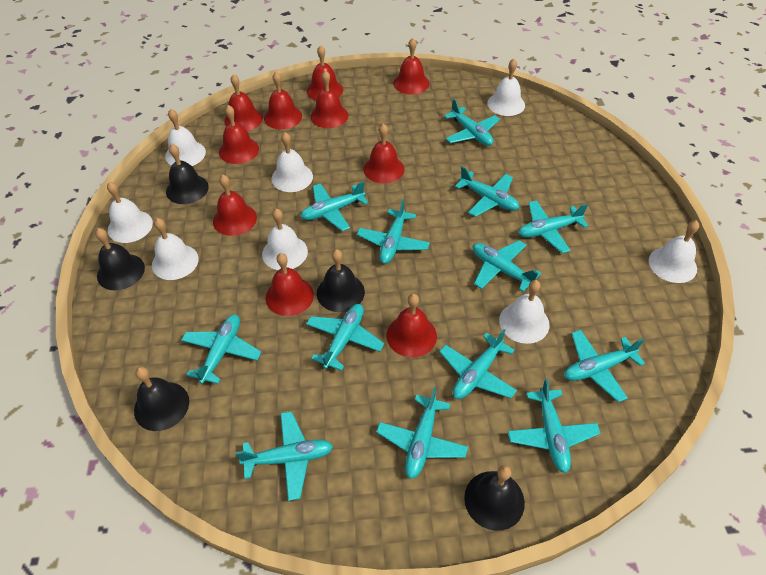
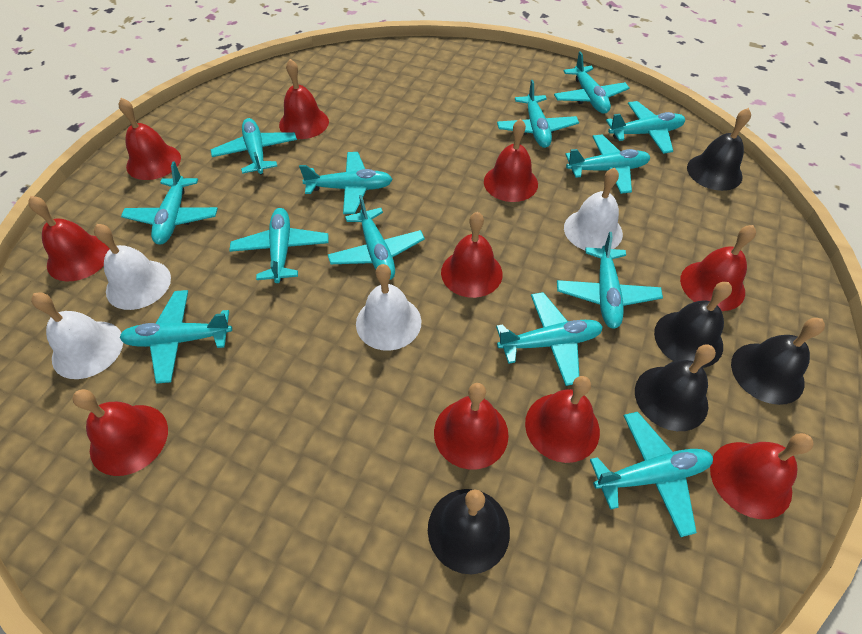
white bell: 8 -> 4

